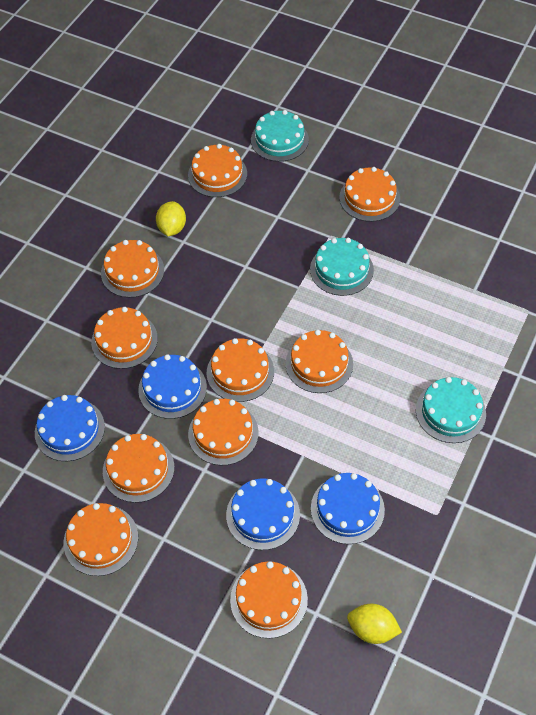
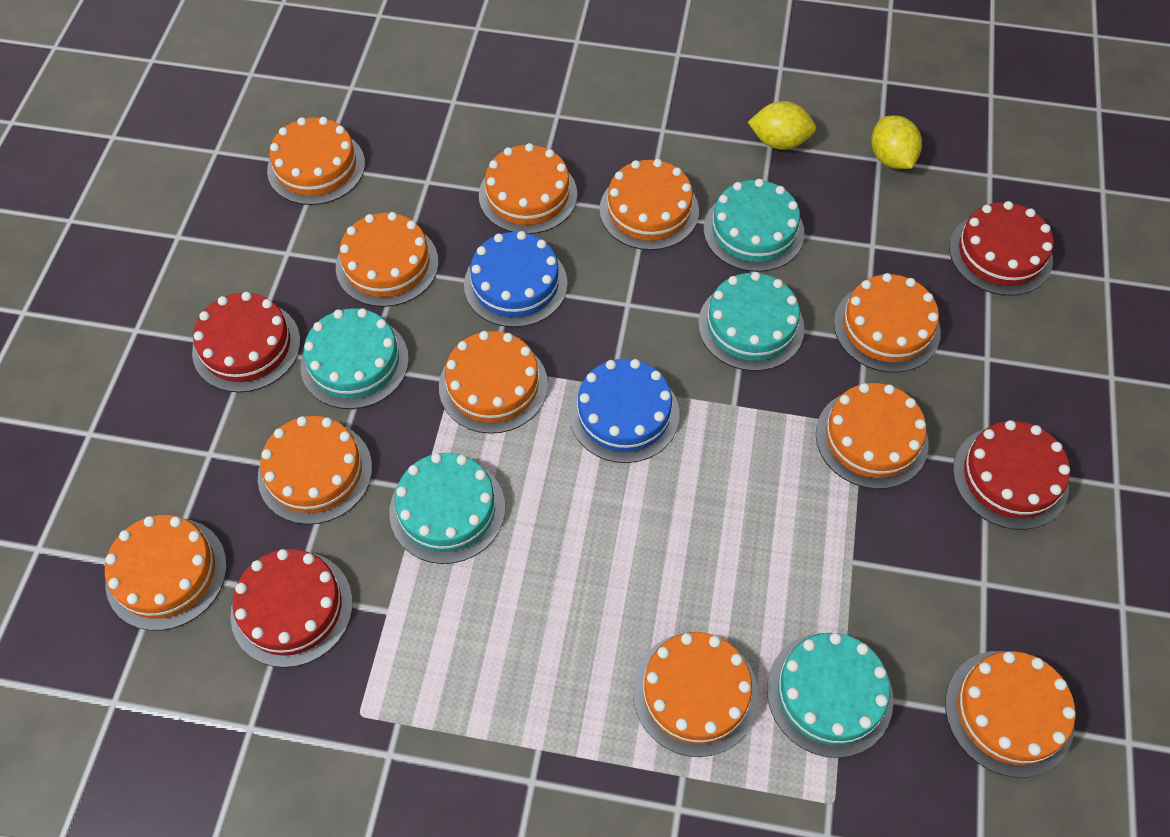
blue cake: 4 -> 2
orange cake: 10 -> 11
red cake: 0 -> 4
turquoise cake: 3 -> 5

